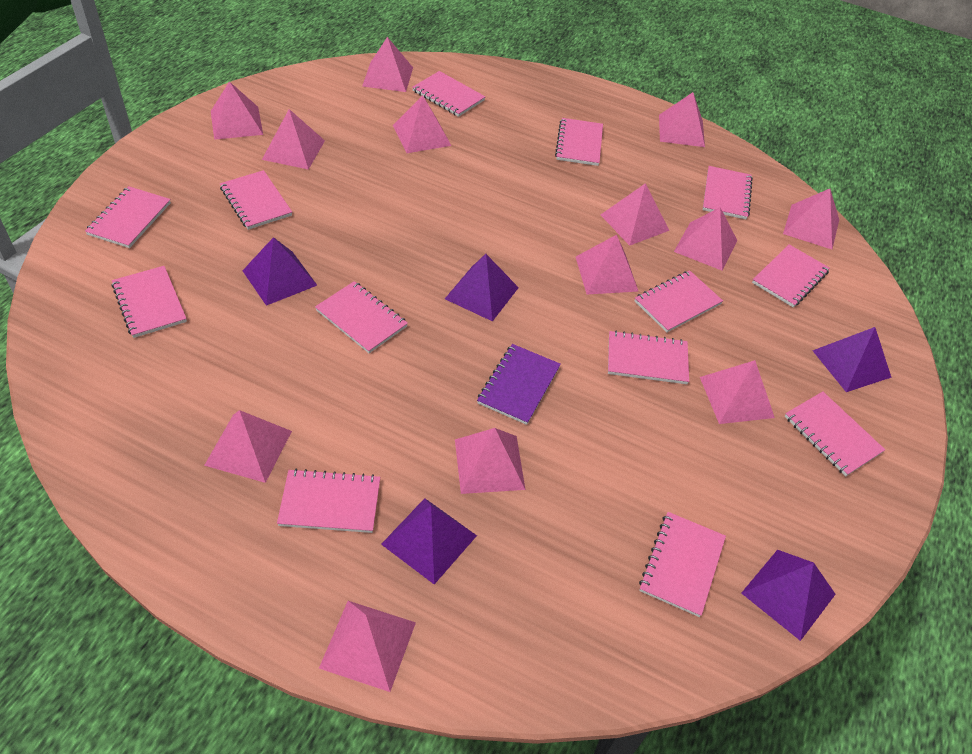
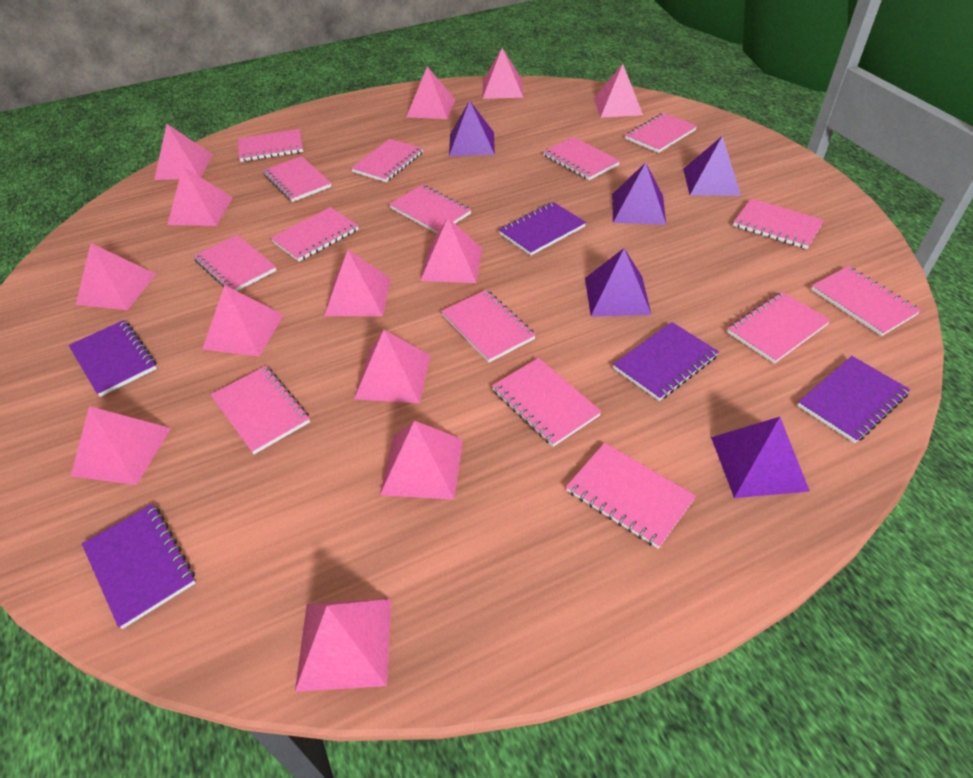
pink notebook: 13 -> 15
purple notebook: 1 -> 5

